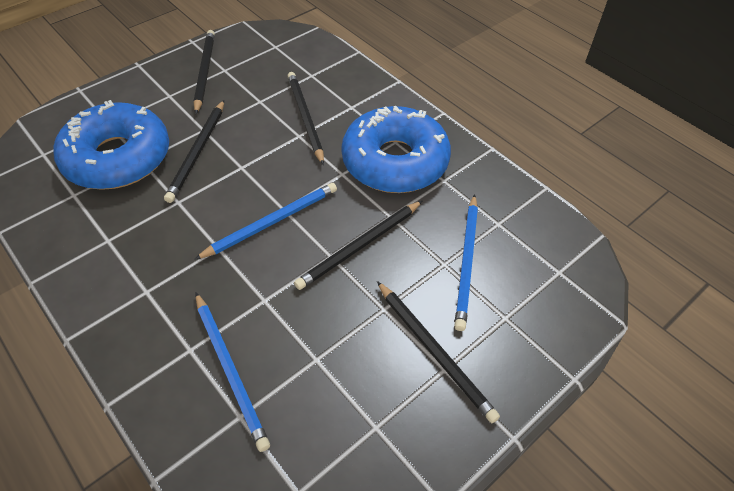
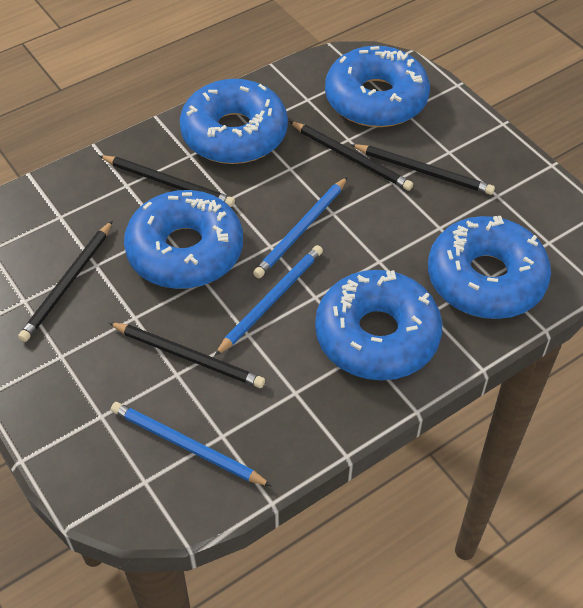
blue donut: 2 -> 5

